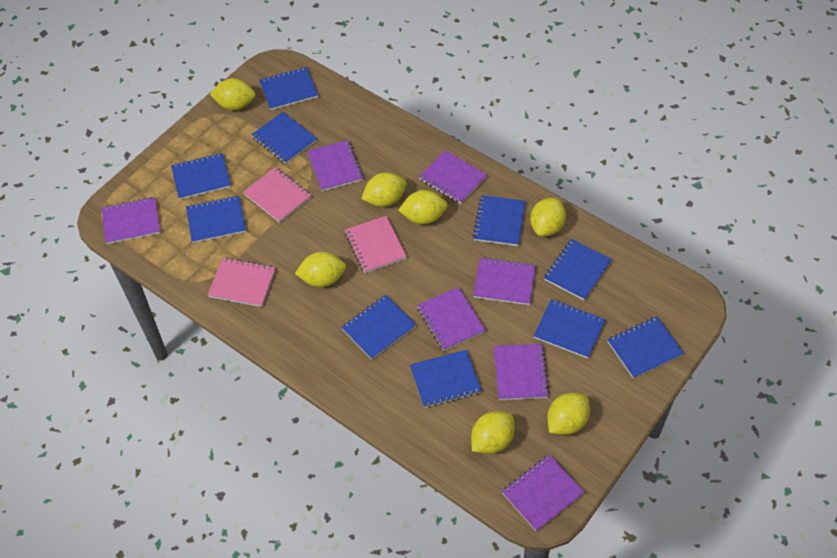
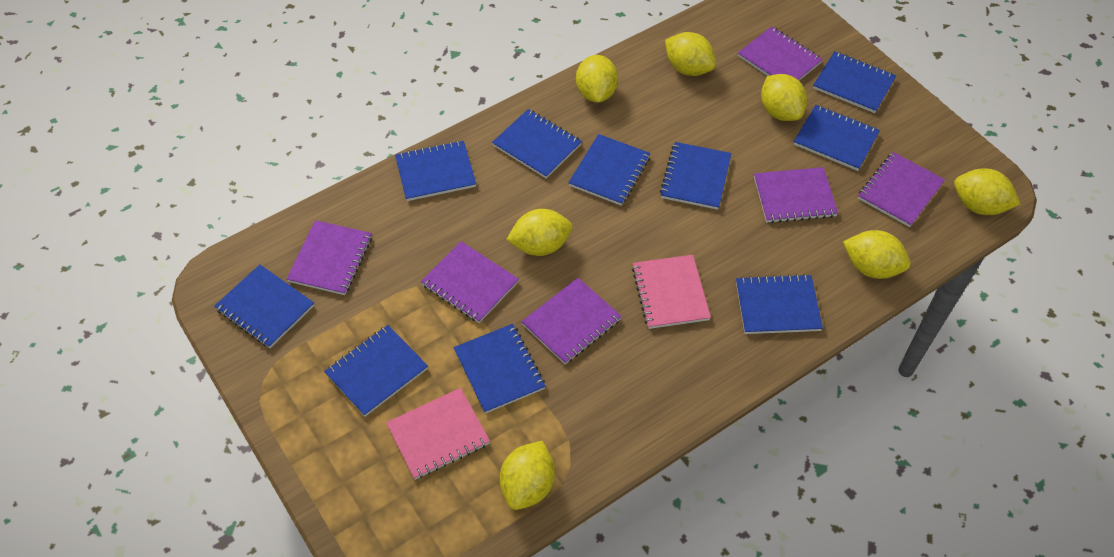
pink notebook: 3 -> 2
purple notebook: 7 -> 6

